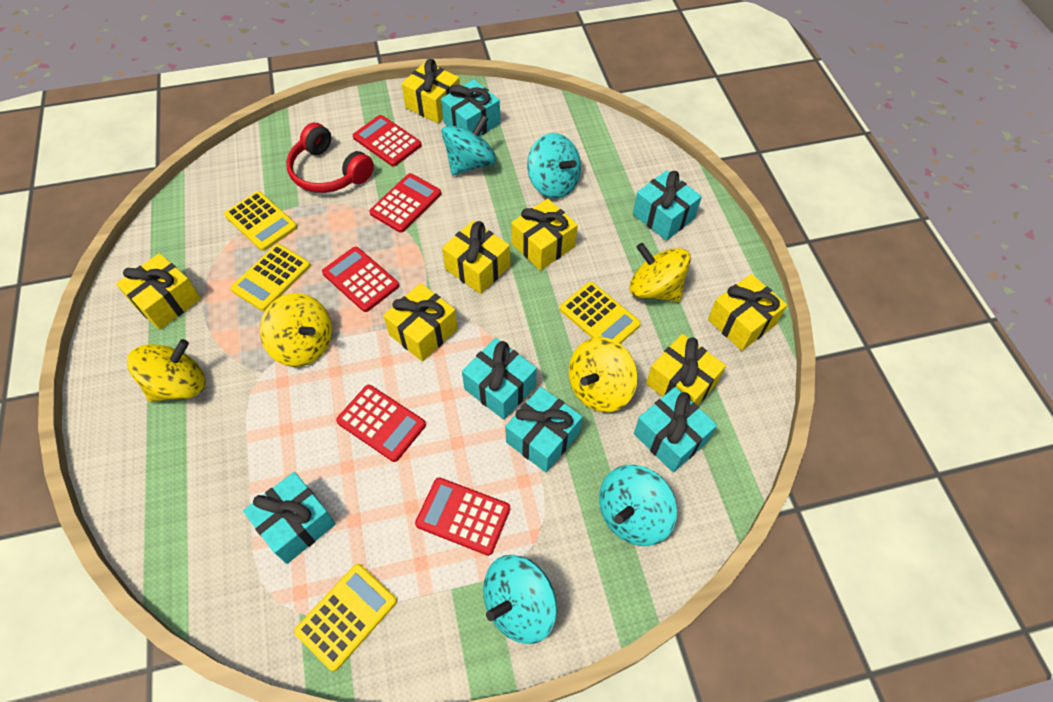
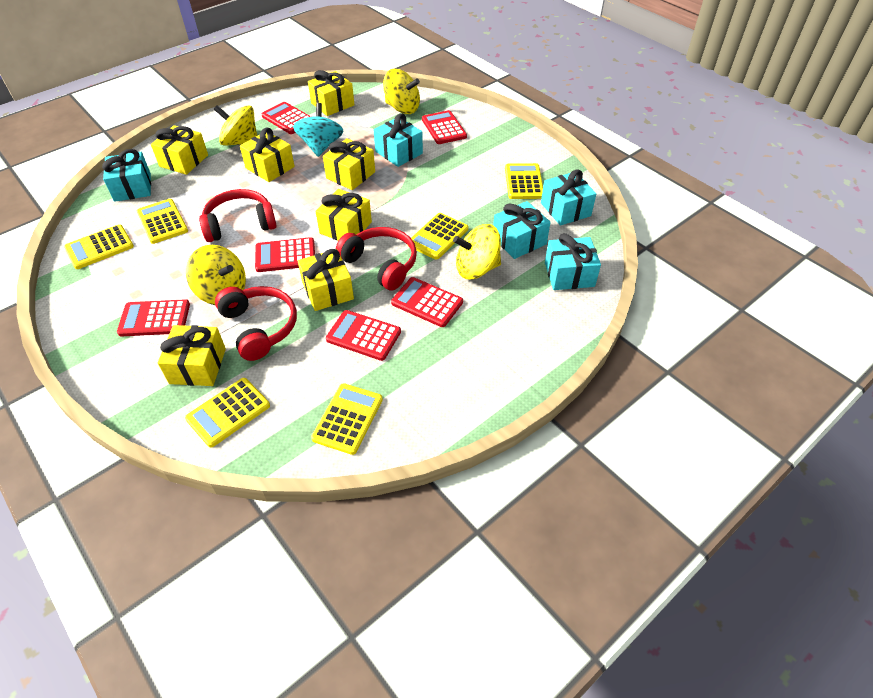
red calculator: 5 -> 6
red headphones: 1 -> 3
turquoise gift: 6 -> 5
turquoise spinning top: 4 -> 1
yellow calculator: 4 -> 6

